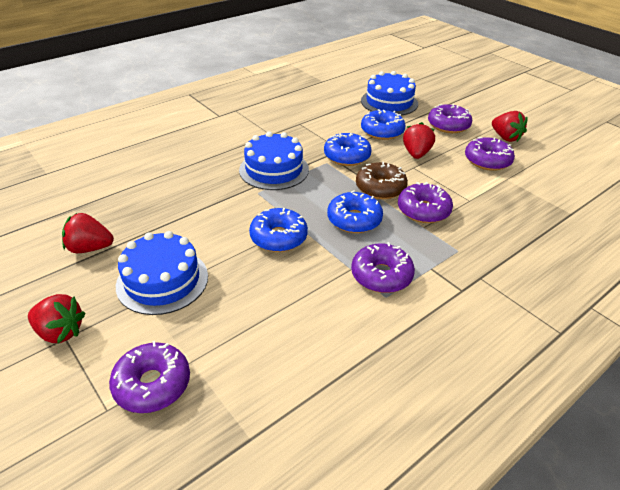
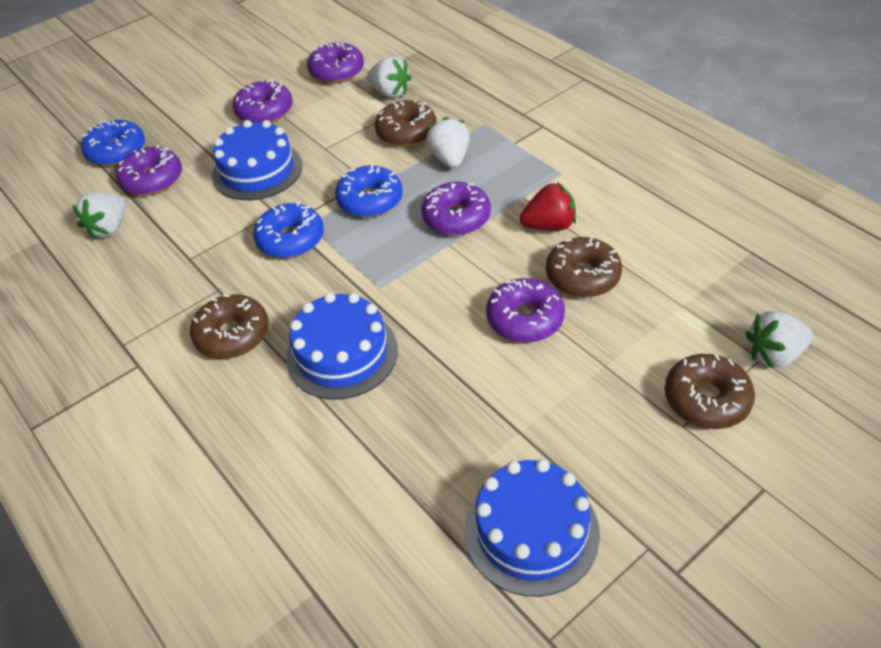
blue donut: 4 -> 3
brown donut: 1 -> 4
red strawberry: 4 -> 1
white strawberry: 0 -> 4

